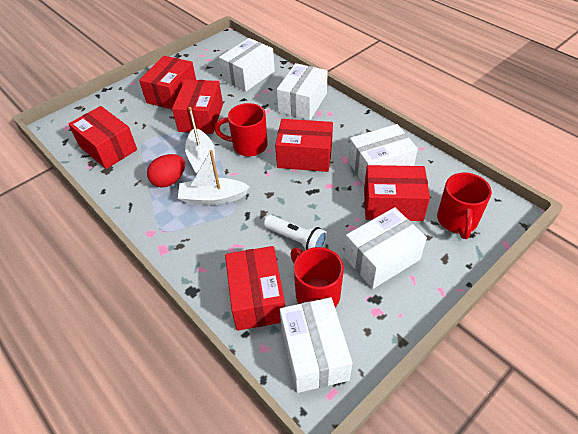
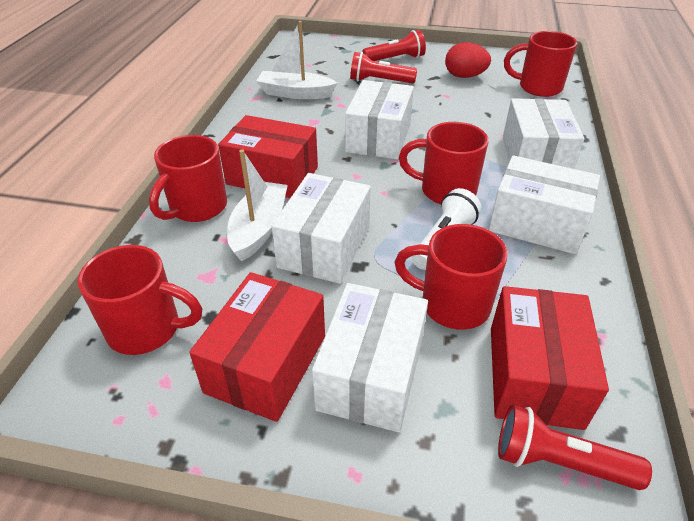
red box: 6 -> 3
red flashlight: 0 -> 3
red mug: 3 -> 5

